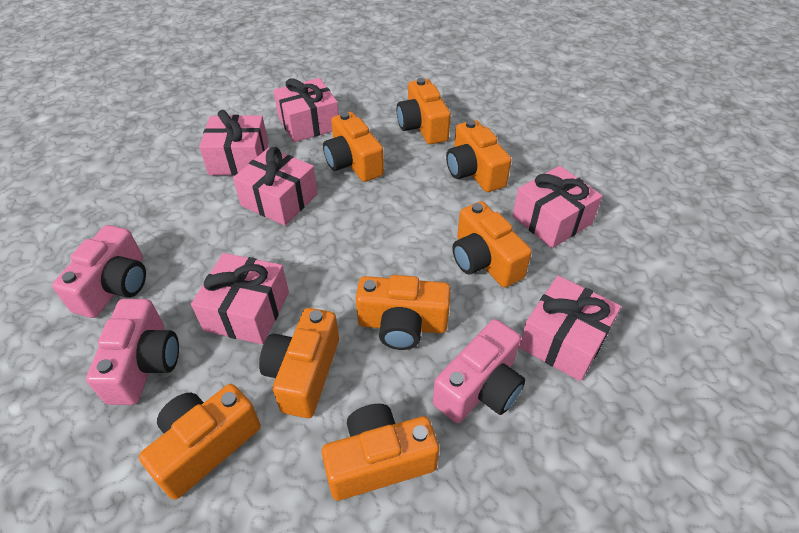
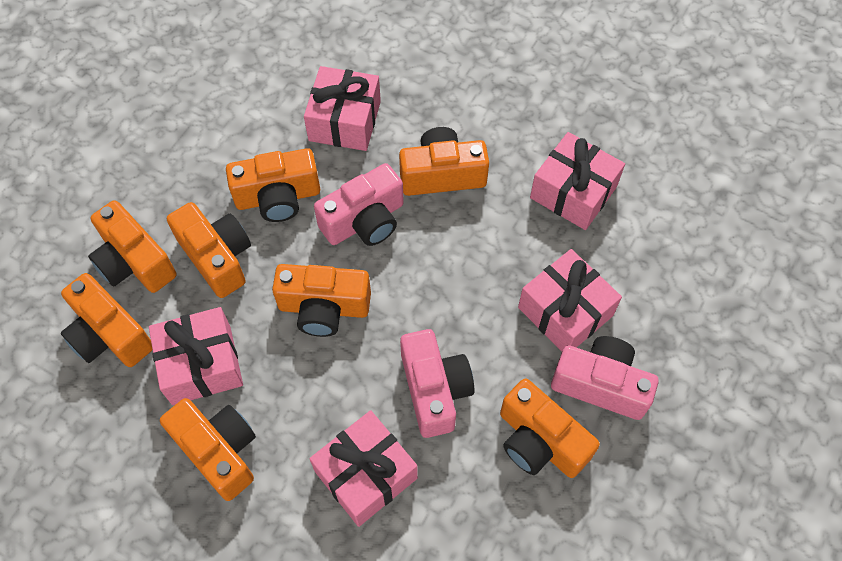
pink gift: 6 -> 5

